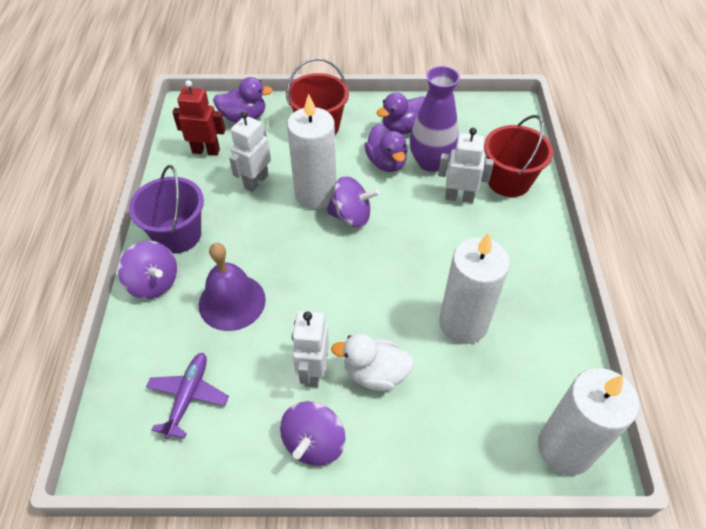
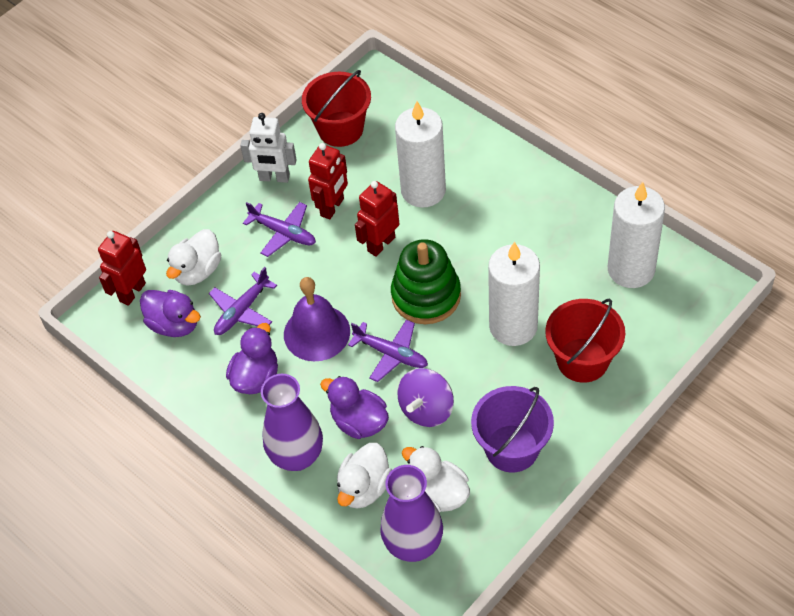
green stacking toy: 0 -> 1
purple plane: 1 -> 3
purple spinning top: 3 -> 1
purple vase: 1 -> 2
red robot: 1 -> 3
white duck: 1 -> 3
white robot: 3 -> 1

